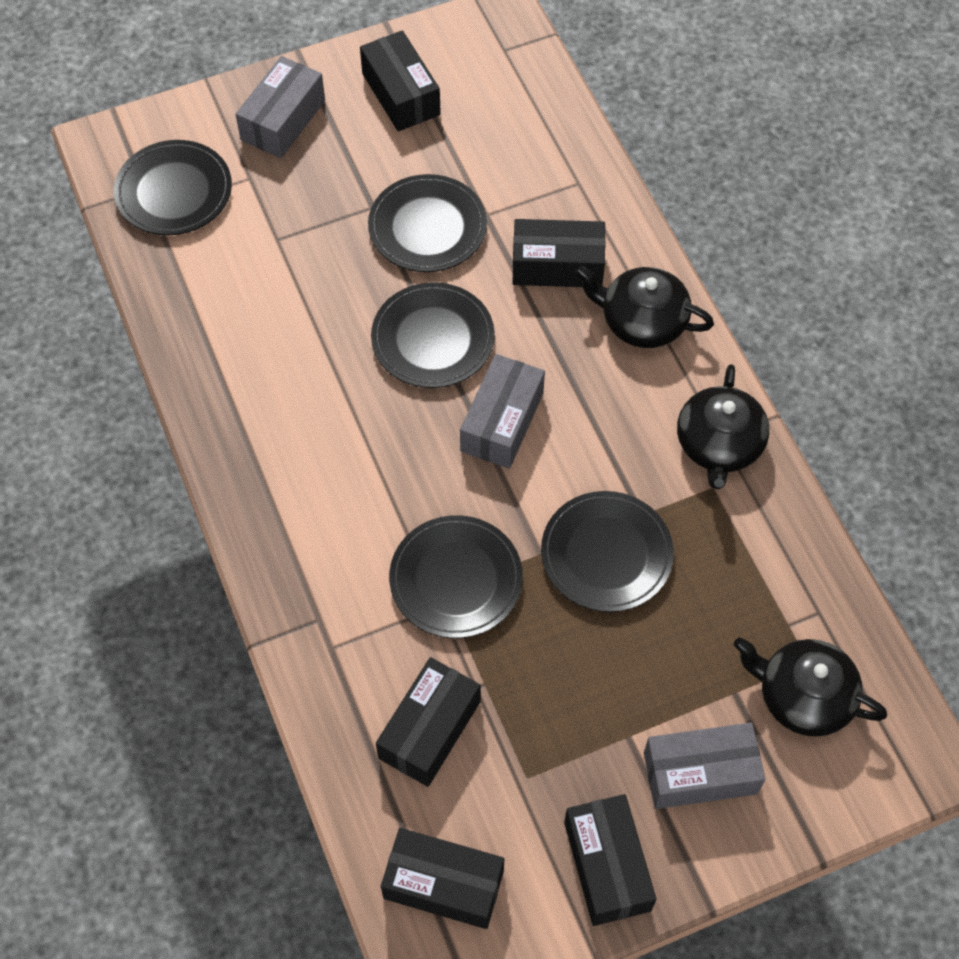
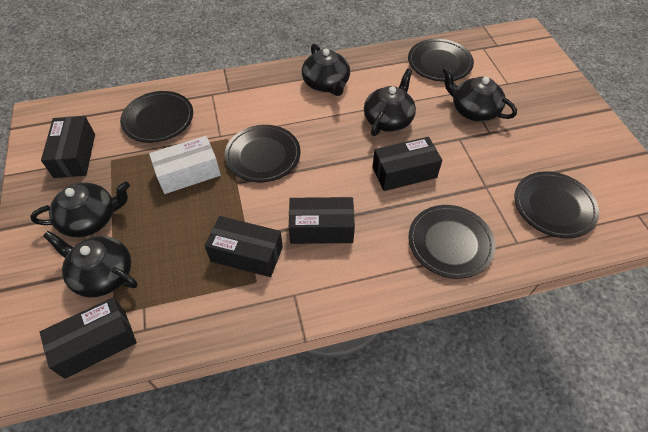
black teapot: 3 -> 5
grey box: 3 -> 0
white box: 0 -> 1

